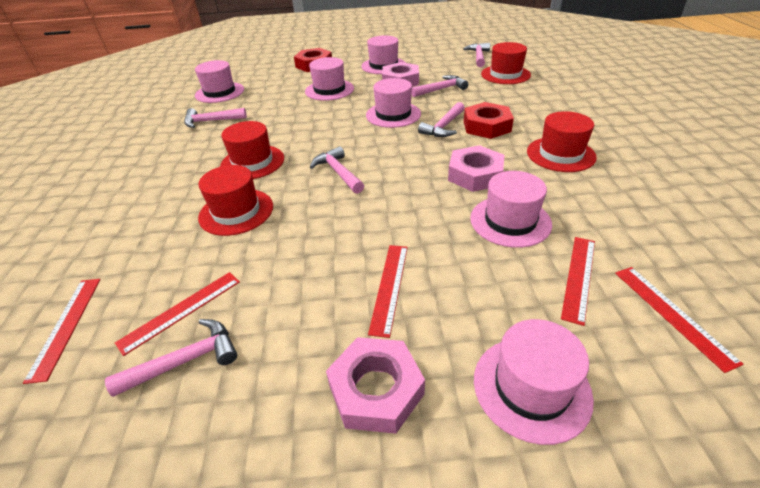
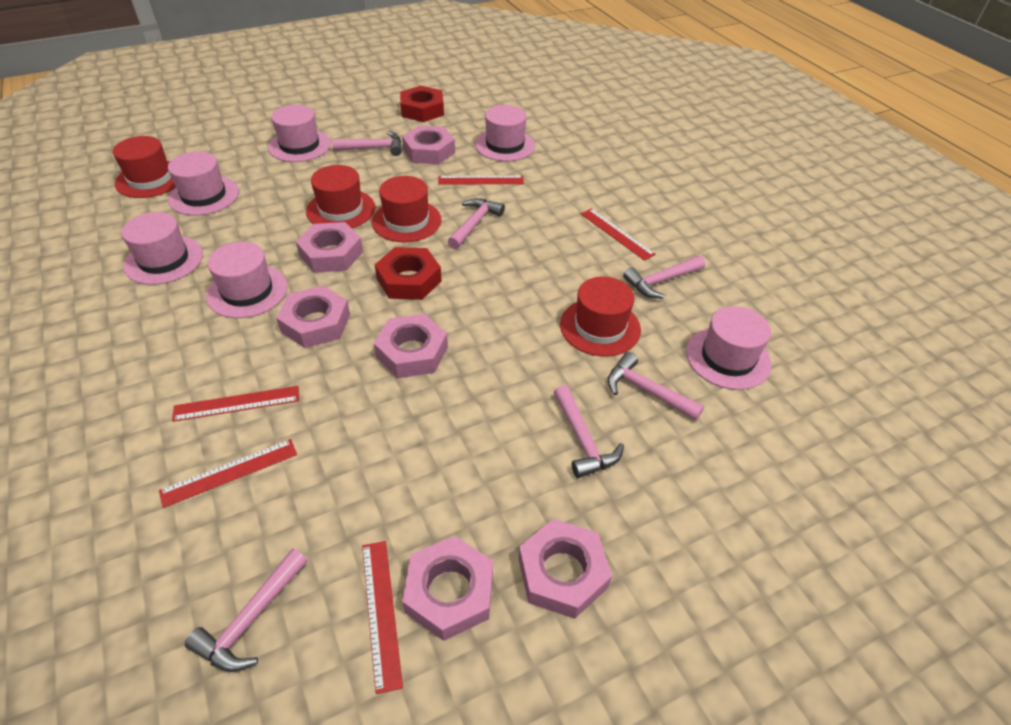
pink nut: 3 -> 6

